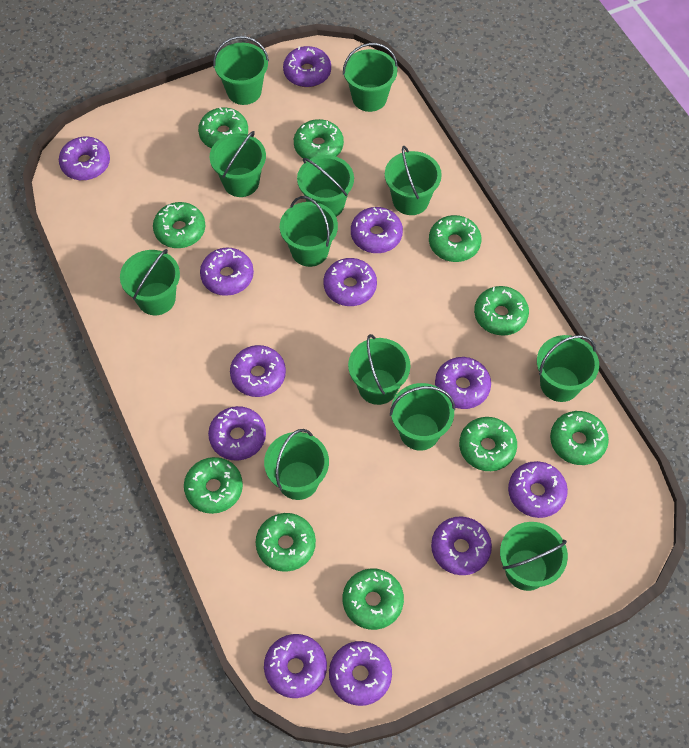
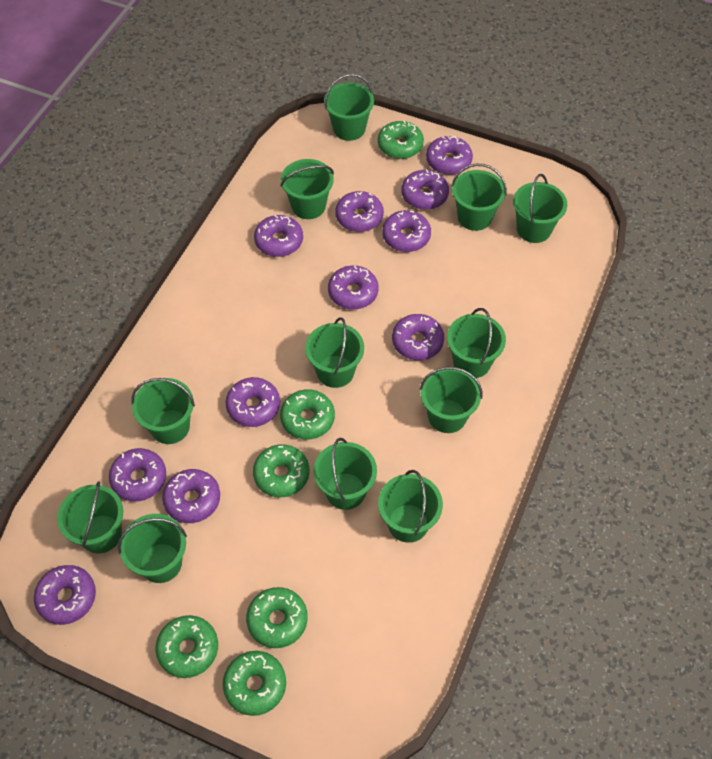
green donut: 10 -> 6
purple donut: 12 -> 11

